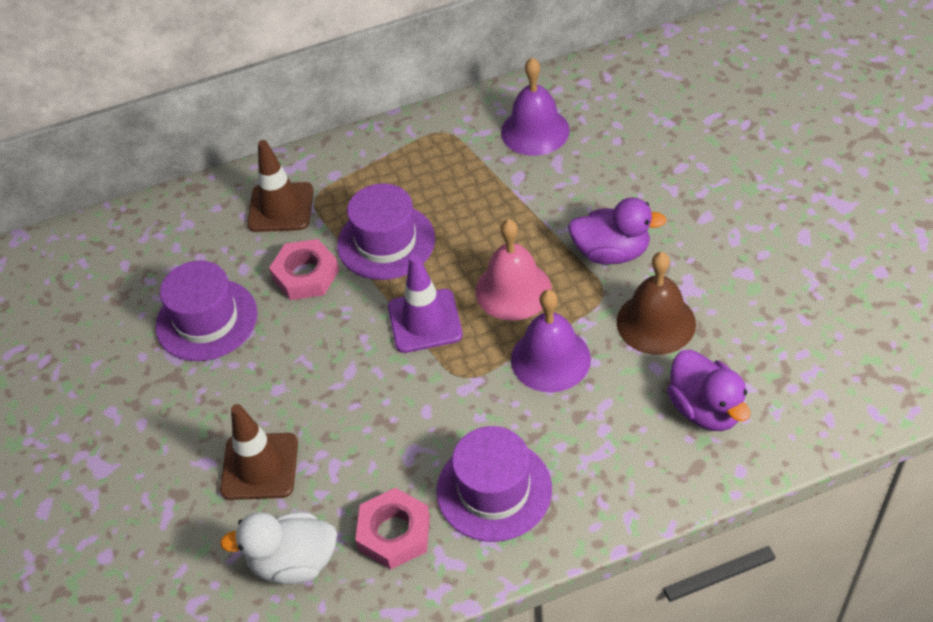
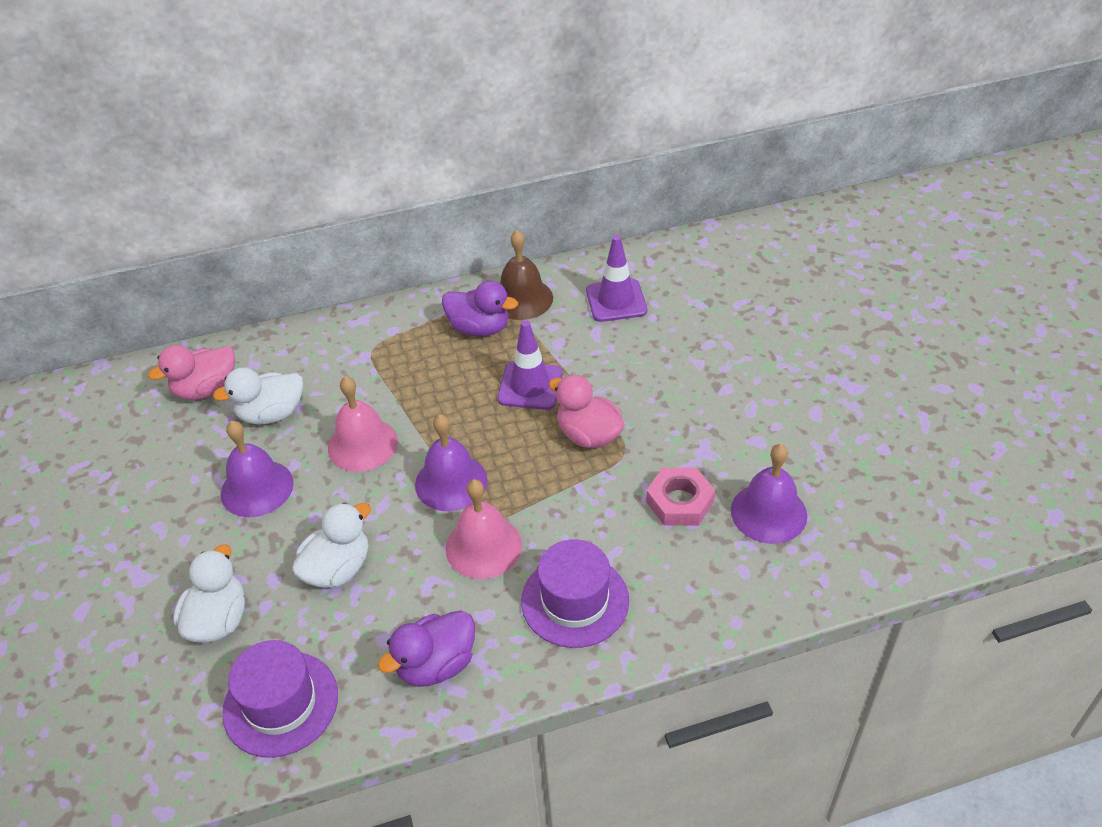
brown traffic cone: 2 -> 0
pink bell: 1 -> 2
pink duck: 0 -> 2
pink nut: 2 -> 1
purple bell: 2 -> 3
purple hat: 3 -> 2
purple traffic cone: 1 -> 2
white duck: 1 -> 3

